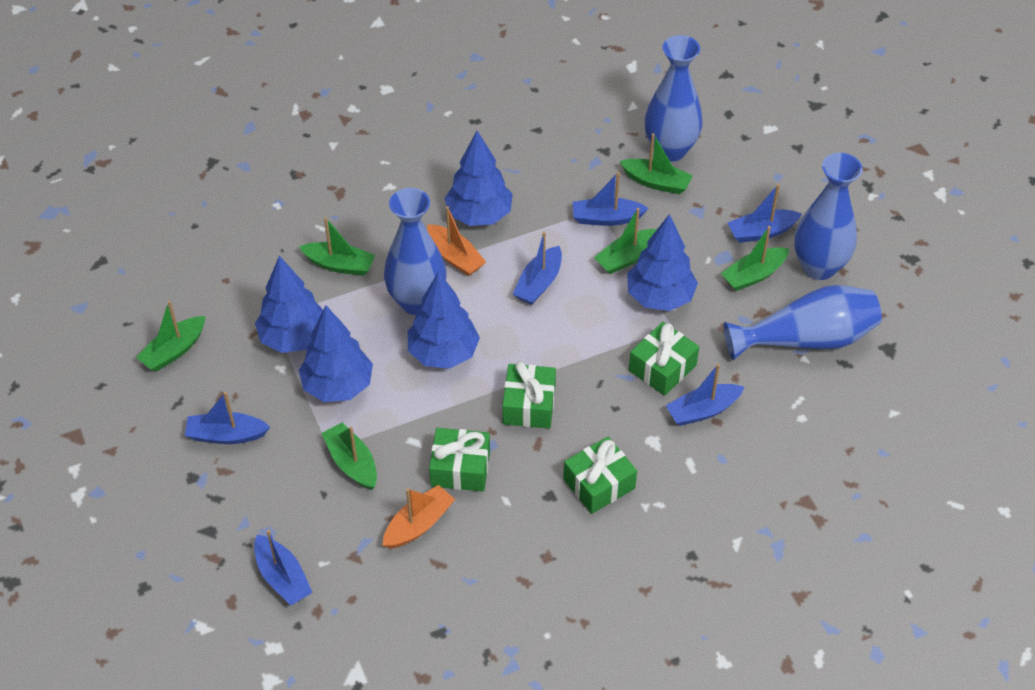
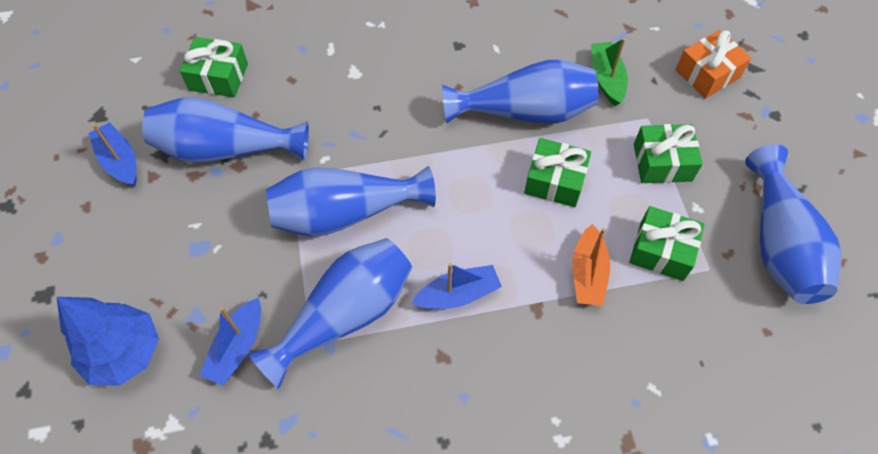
blue boat: 6 -> 3
blue tree: 5 -> 1
blue vase: 4 -> 5
green boat: 6 -> 1
orange boat: 2 -> 1
orange gift: 0 -> 1

